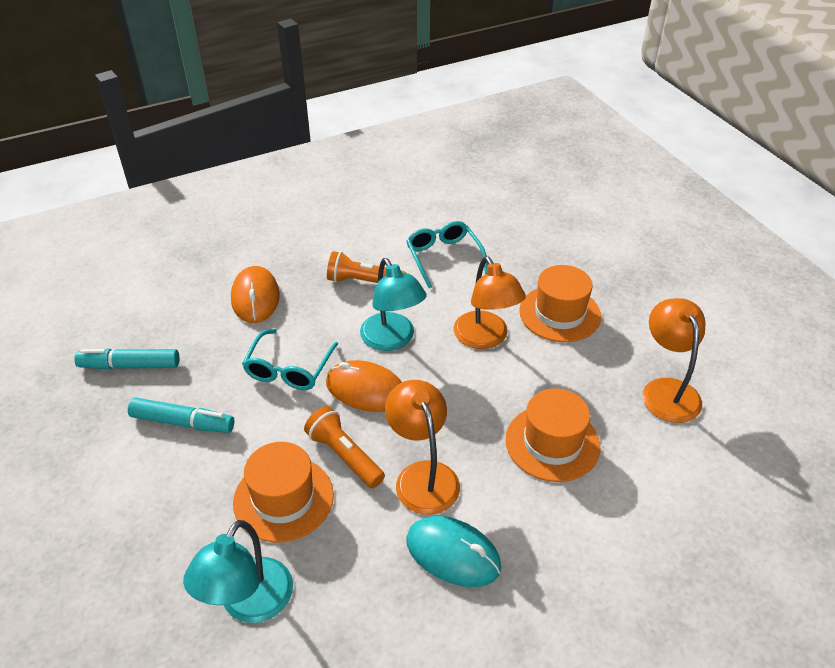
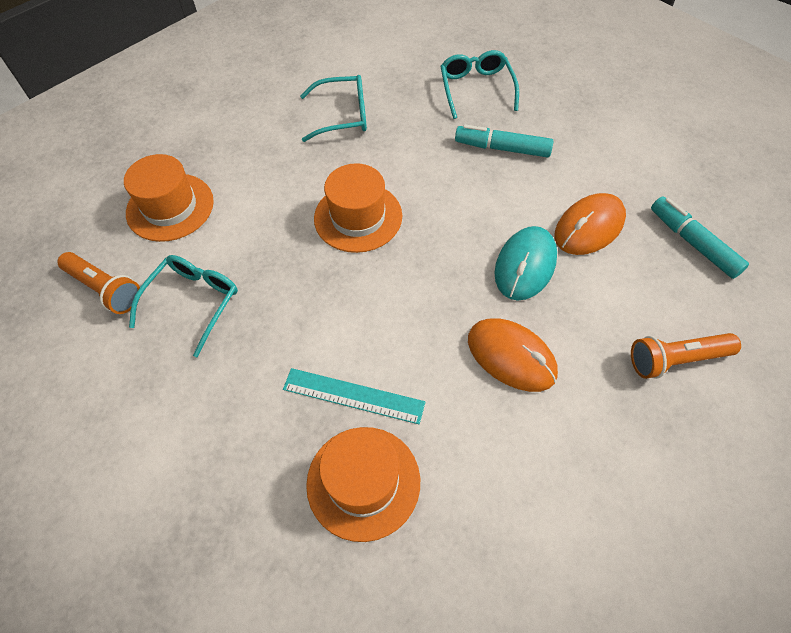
orange lamp: 3 -> 0
turquoise glasses: 2 -> 3
turquoise lamp: 2 -> 0
turquoise ruler: 0 -> 1

